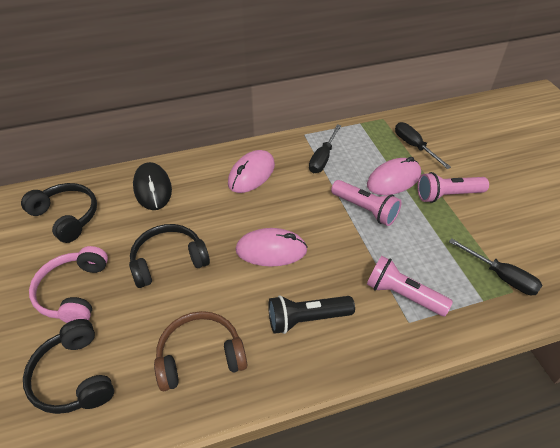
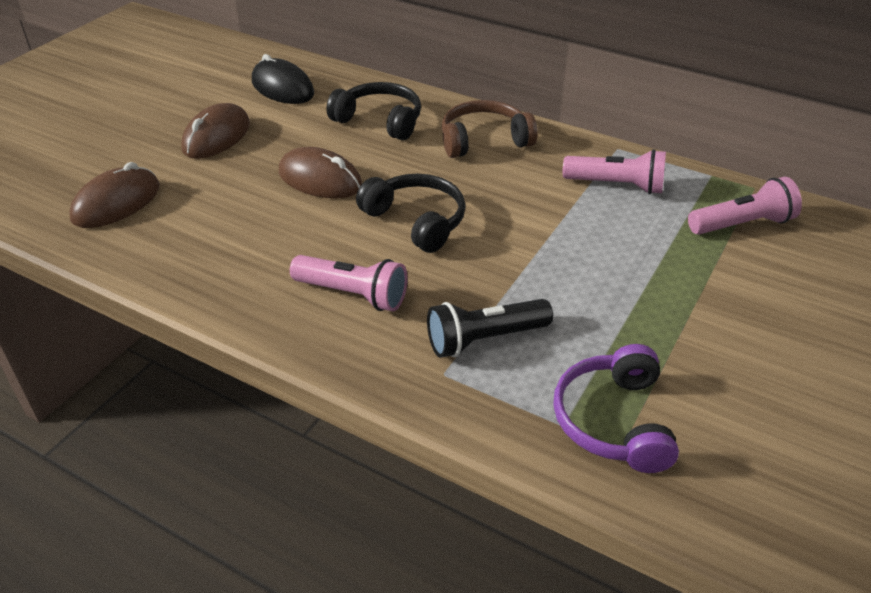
black headphones: 3 -> 2
black screwdriver: 3 -> 0
brown mouse: 0 -> 3
pink headphones: 1 -> 0
pink mouse: 3 -> 0
purple headphones: 0 -> 1

